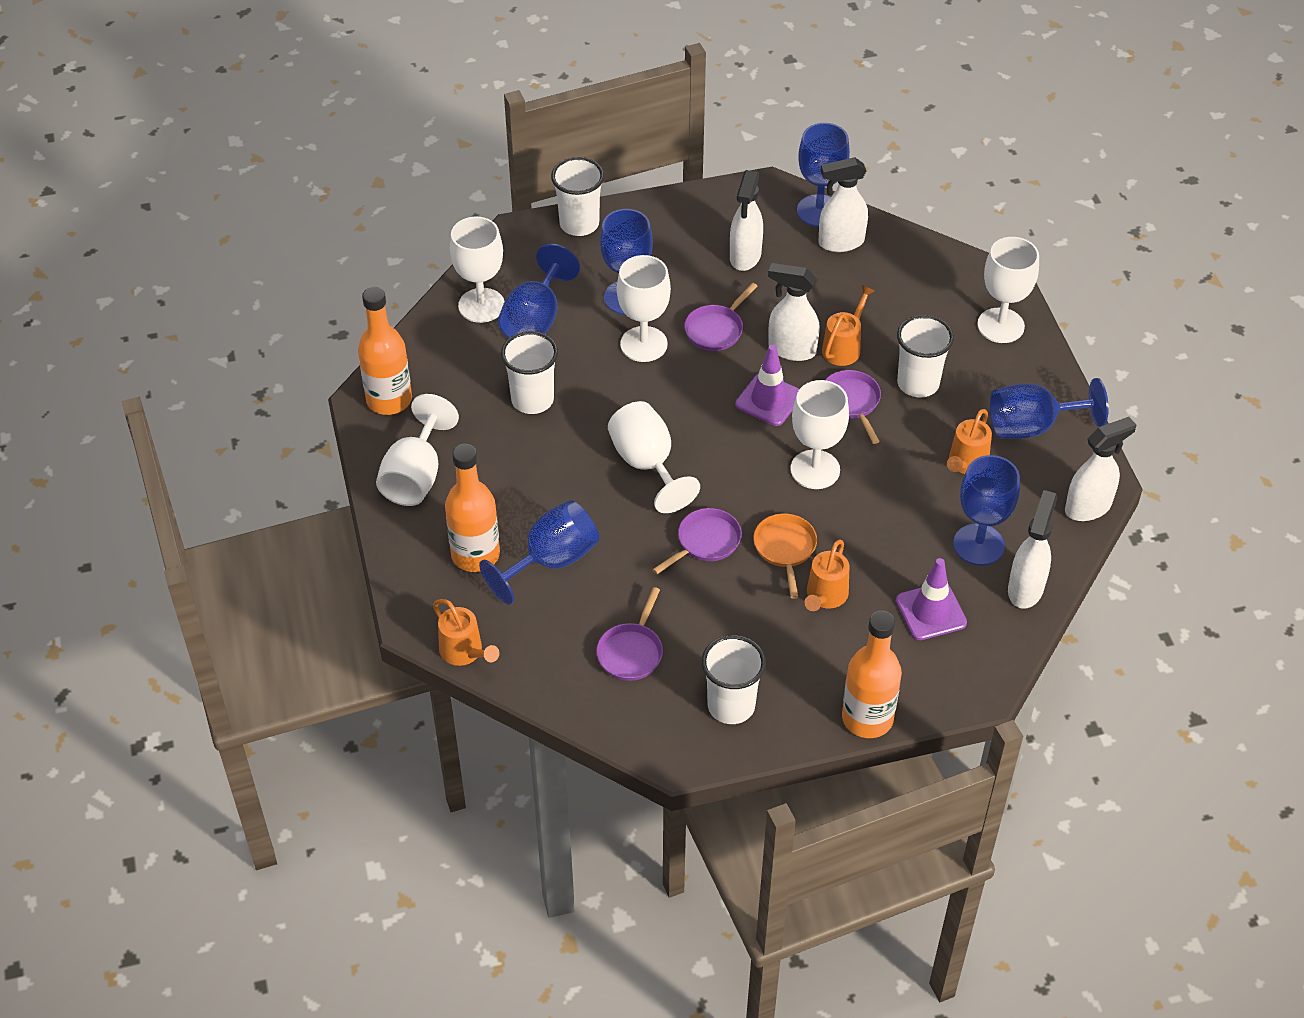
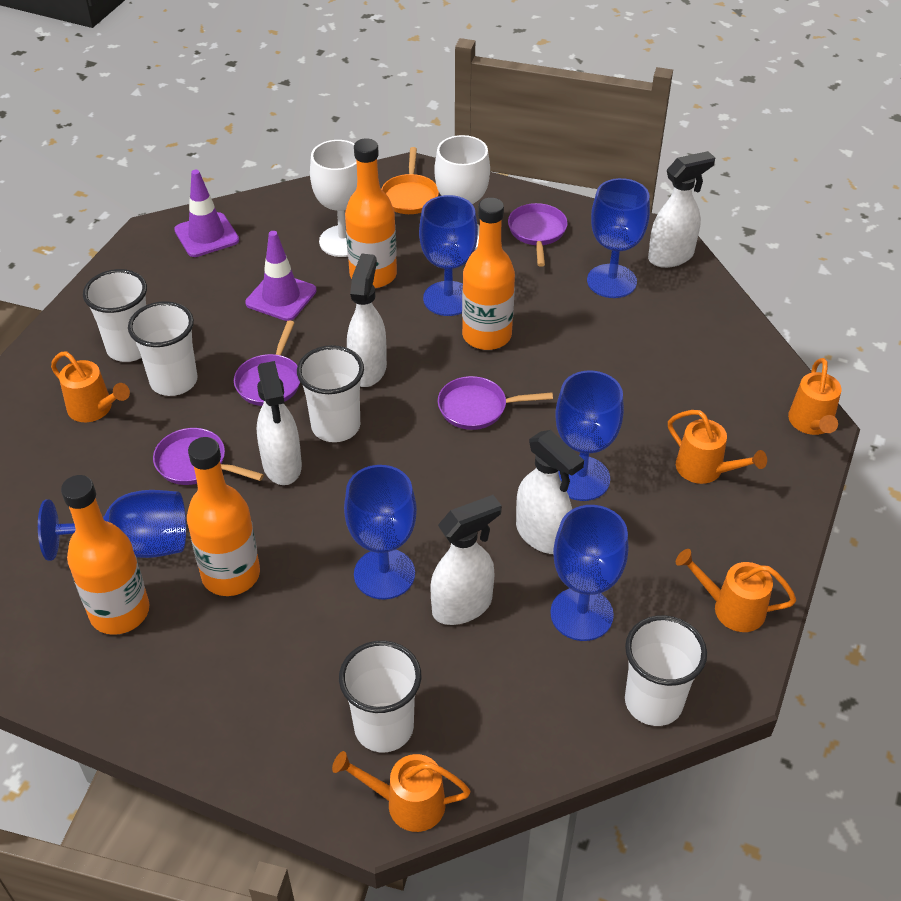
orange bottle: 3 -> 4
orange watering can: 4 -> 5
white cup: 4 -> 5
white goblet: 6 -> 2

